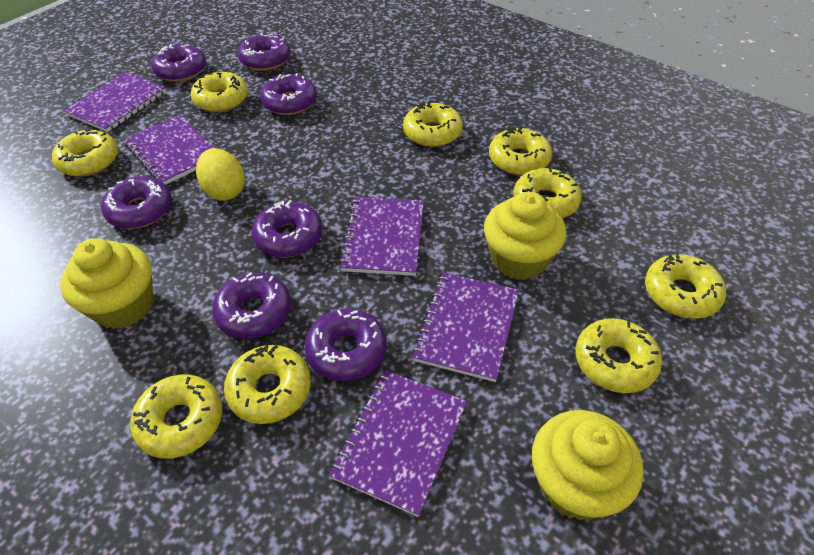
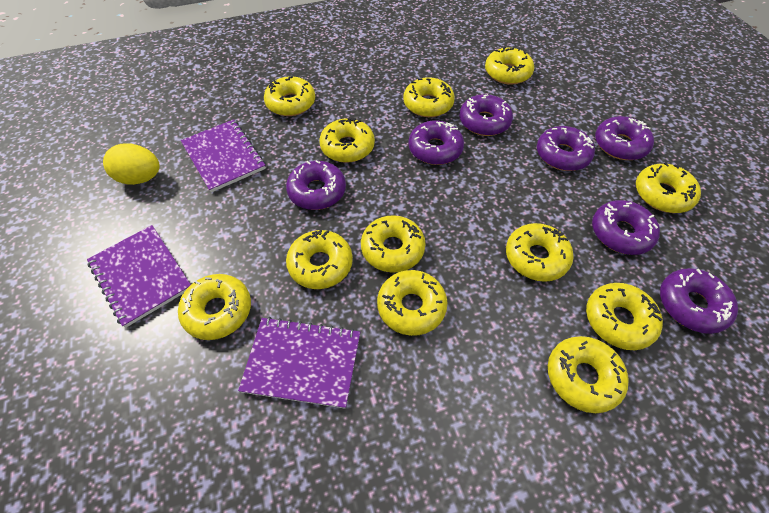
purple notebook: 5 -> 3
yellow cupcake: 3 -> 0
yellow donut: 9 -> 12

